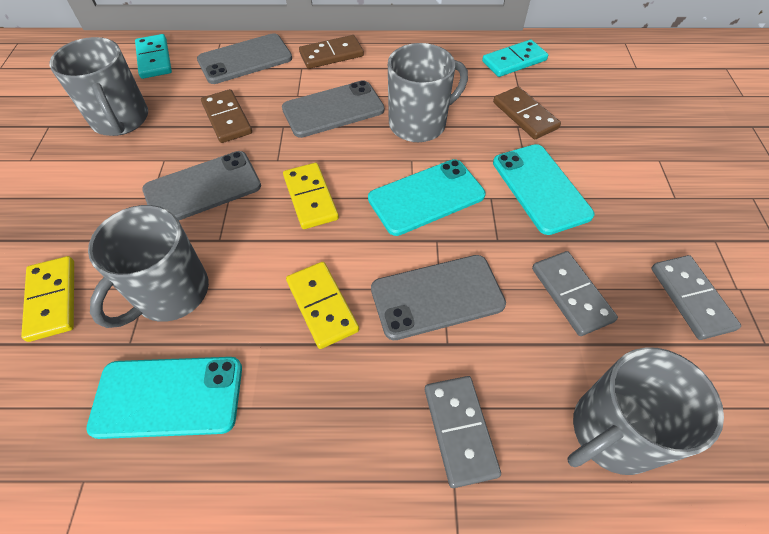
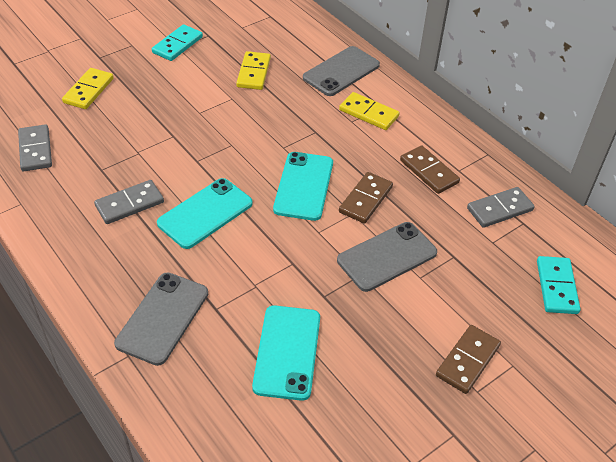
grey mug: 4 -> 0
grey phone: 4 -> 3

